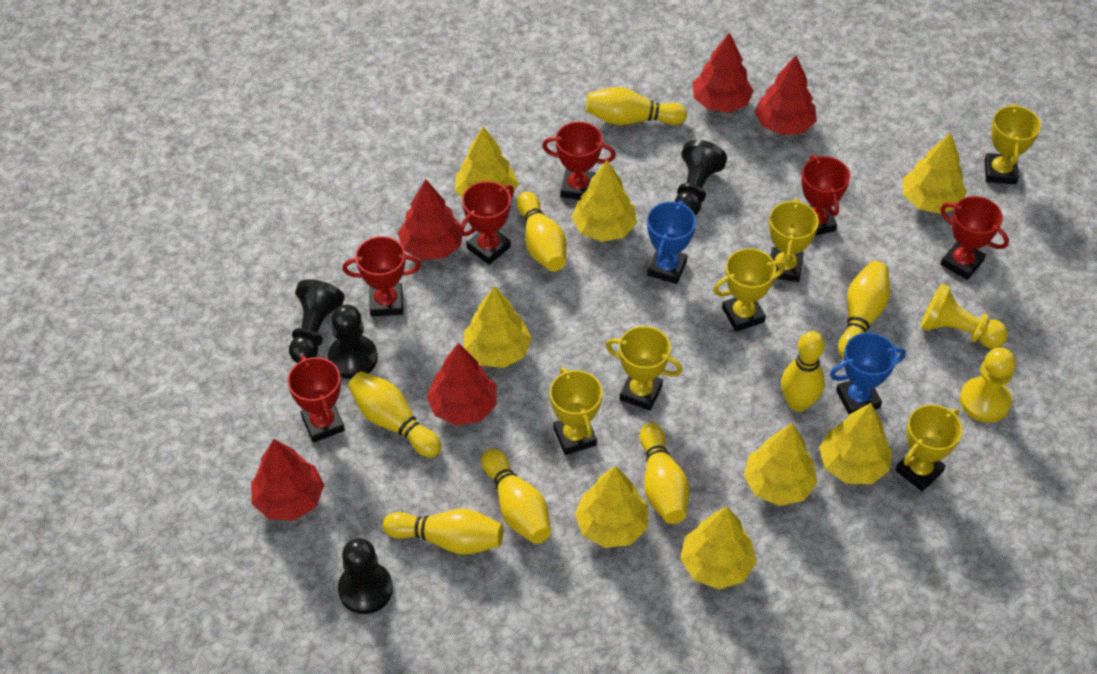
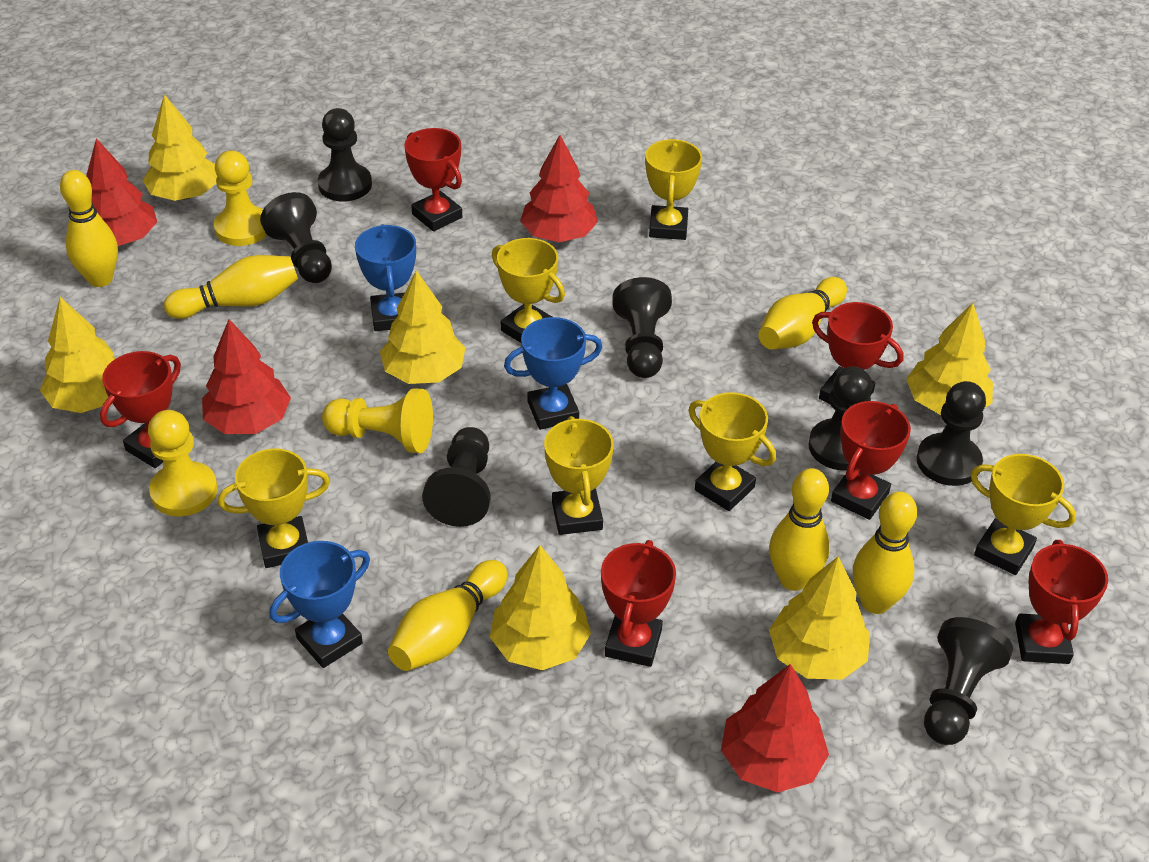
black pawn: 4 -> 7
blue trophy: 2 -> 3
red tree: 5 -> 4
yellow bowling pin: 8 -> 6
yellow pawn: 2 -> 3
yellow tree: 8 -> 6

